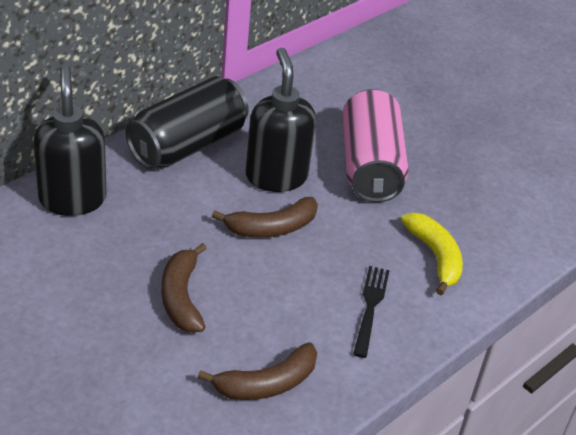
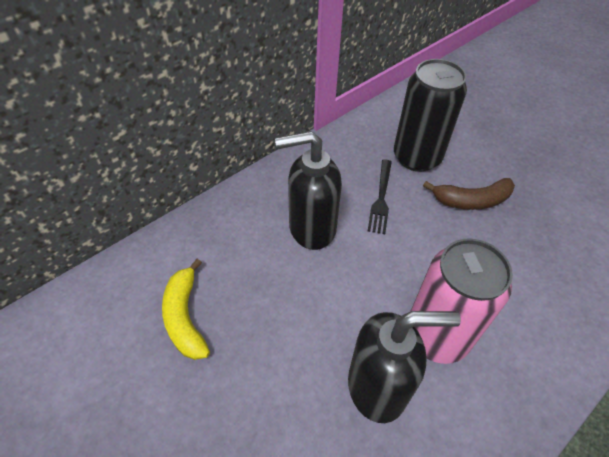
brown banana: 3 -> 1

